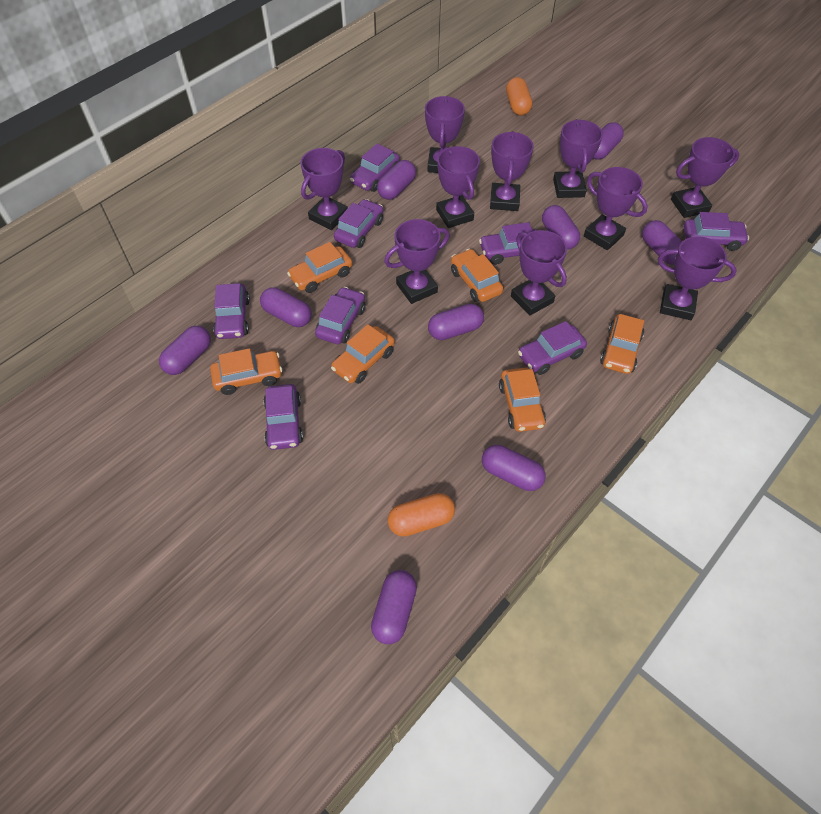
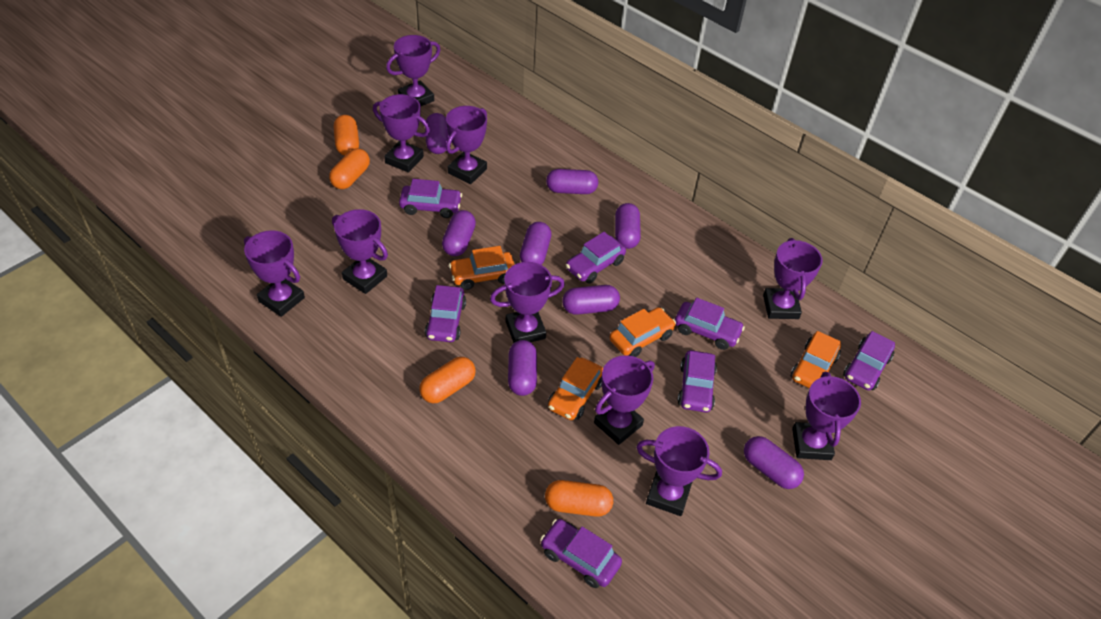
orange capsule: 2 -> 4
orange car: 6 -> 4
purple capsule: 9 -> 8
purple car: 8 -> 7

